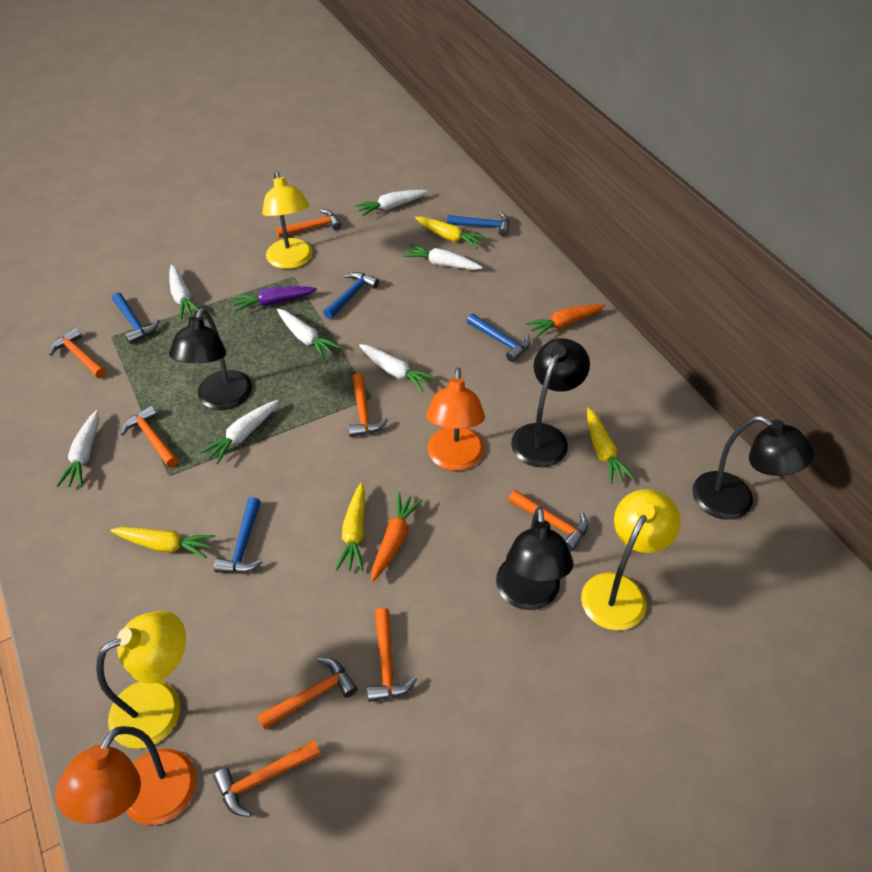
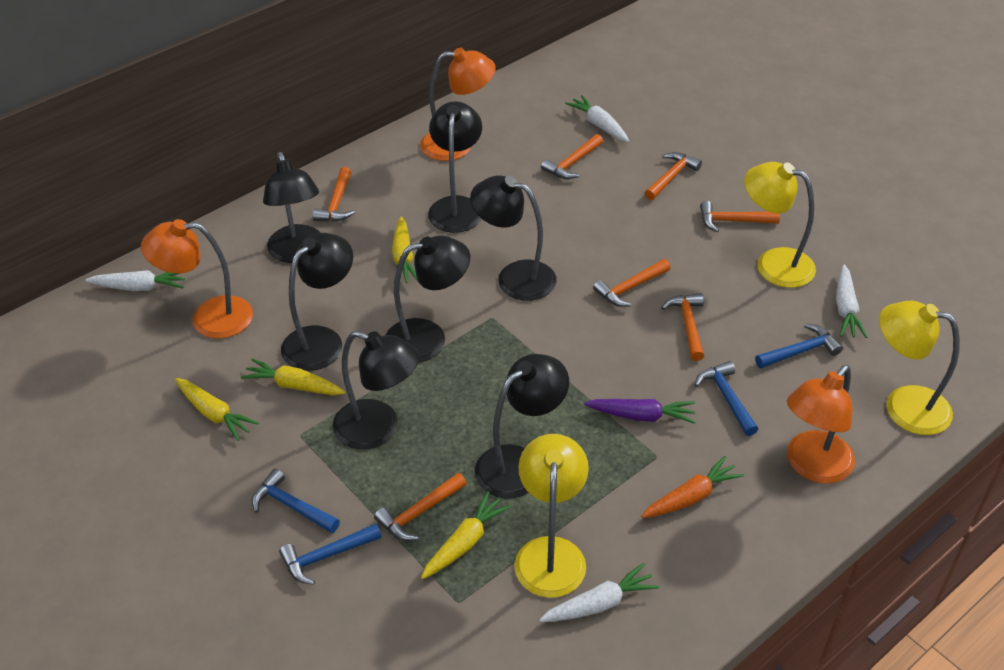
black lamp: 4 -> 7
blue hammer: 5 -> 4
orange carrot: 2 -> 1
orange hammer: 8 -> 7
orange lamp: 2 -> 3
white carrot: 7 -> 4

